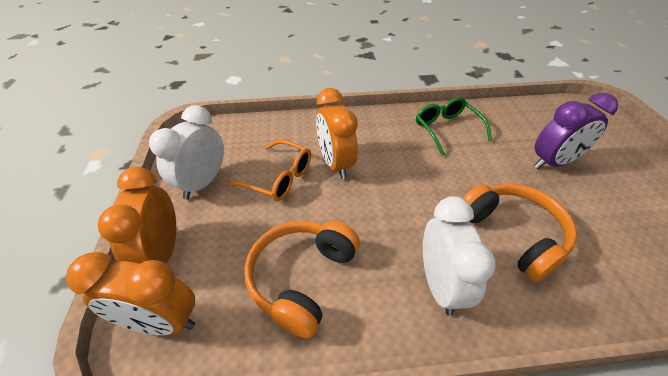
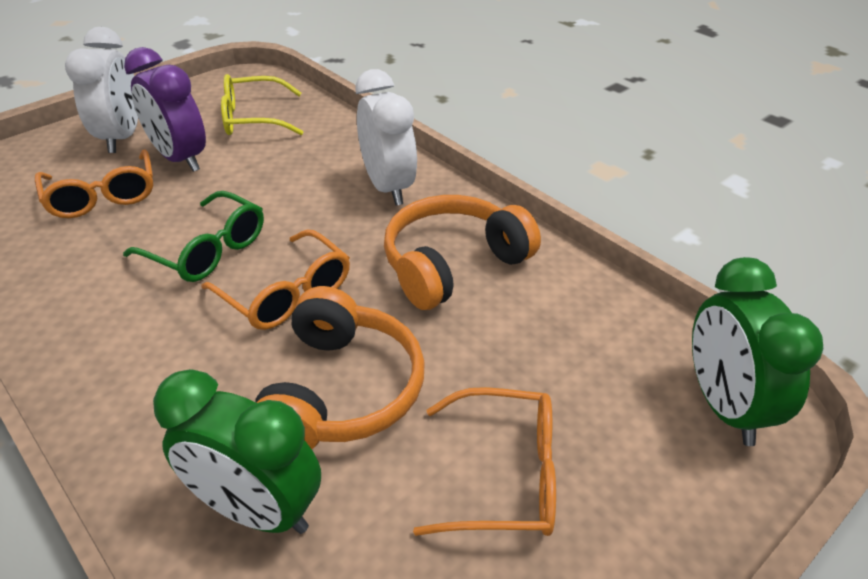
green clock: 0 -> 2
orange clock: 3 -> 0
orange glasses: 1 -> 3
yellow glasses: 0 -> 1

